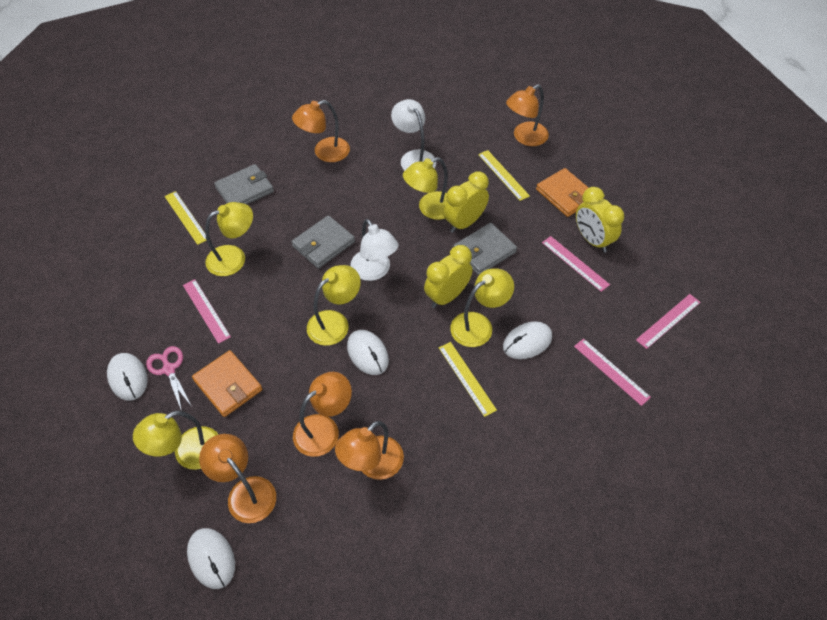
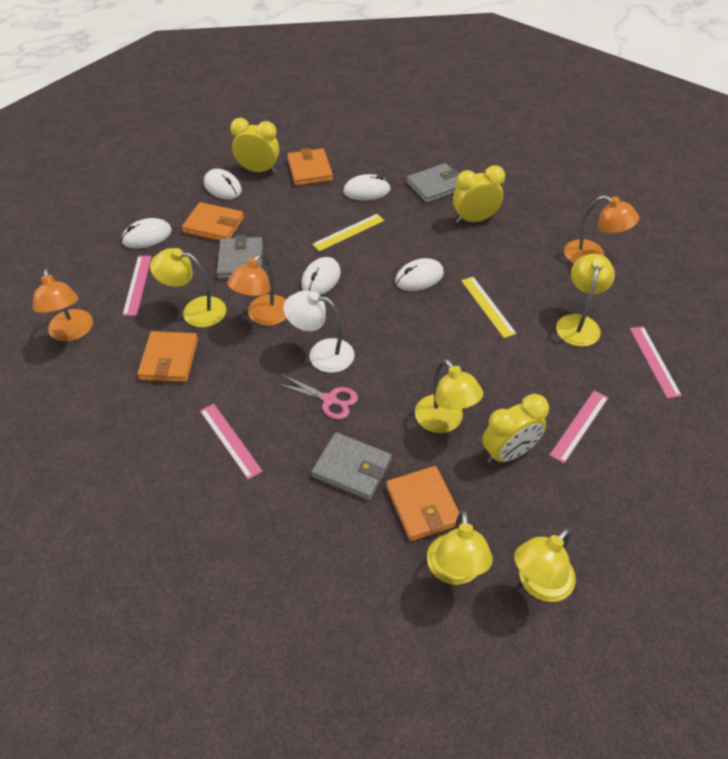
orange lamp: 5 -> 3
orange wallet: 2 -> 4
white lamp: 2 -> 1
white mouse: 4 -> 5
yellow ruler: 3 -> 2

